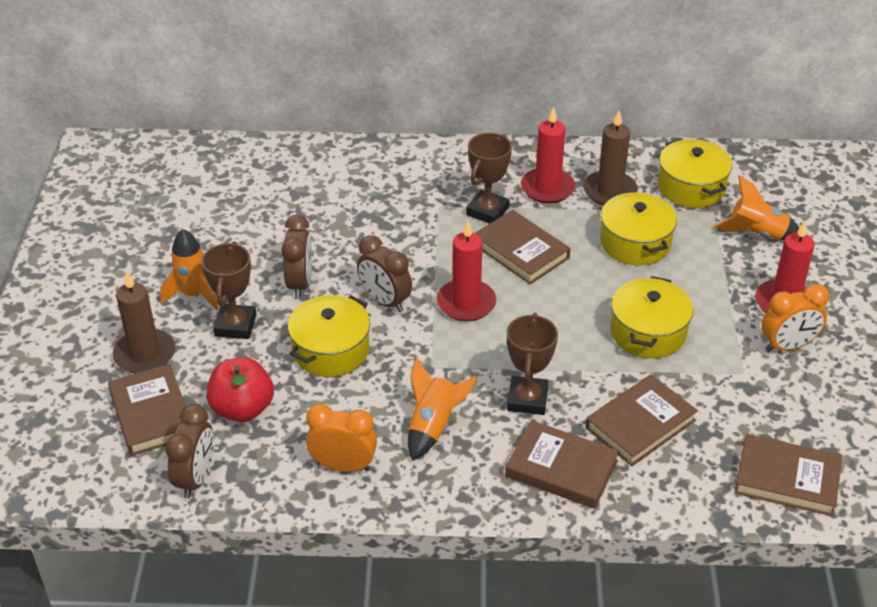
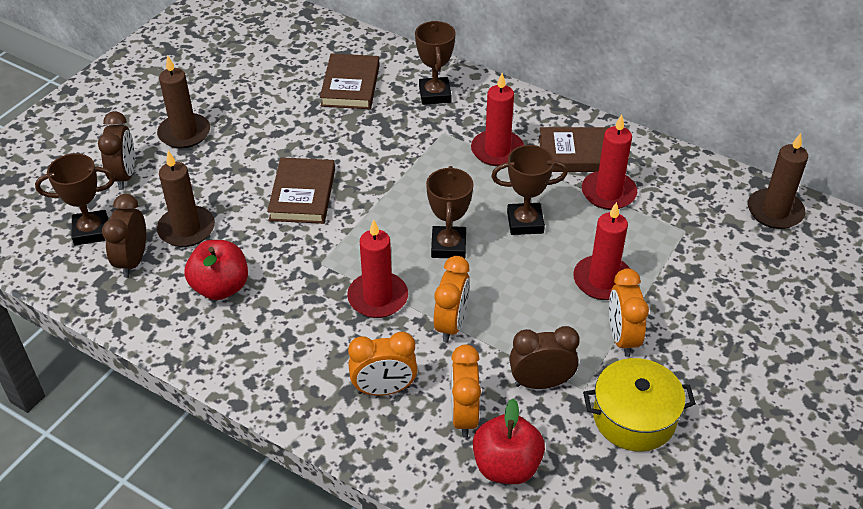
brown book: 5 -> 3
brown candle: 2 -> 3
brown trophy: 3 -> 4
orange clock: 2 -> 4
orange rocket: 3 -> 0
red apple: 1 -> 2
red candle: 3 -> 4
yellow pot: 4 -> 1

